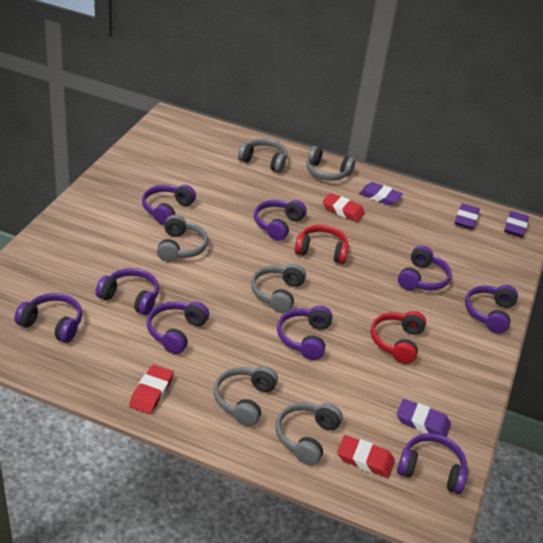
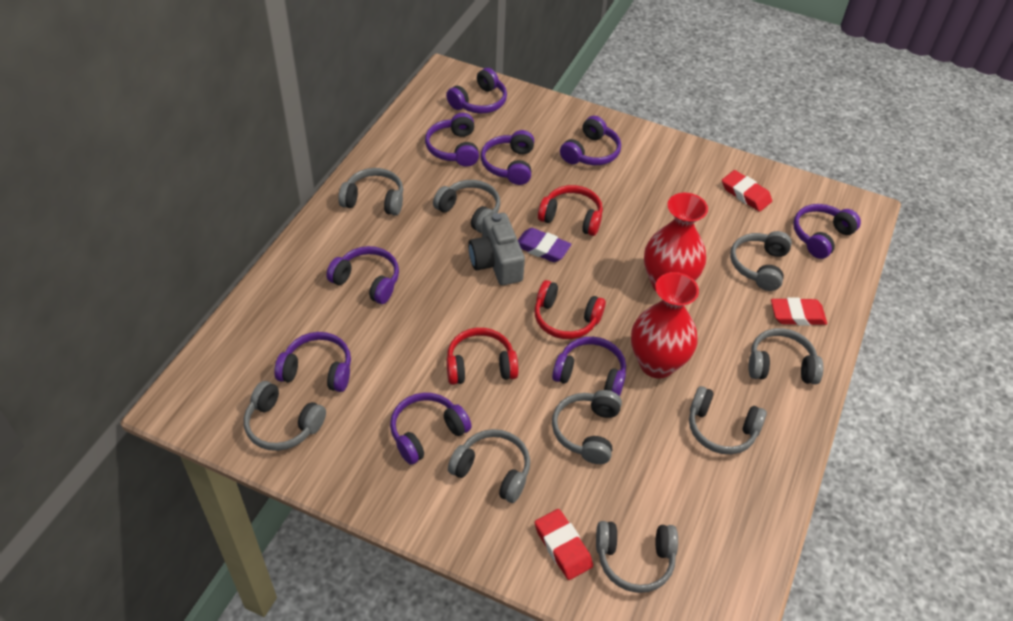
grey camera: 0 -> 1
grey headphones: 6 -> 9
purple eraser: 4 -> 1
red headphones: 2 -> 3
red vase: 0 -> 2

